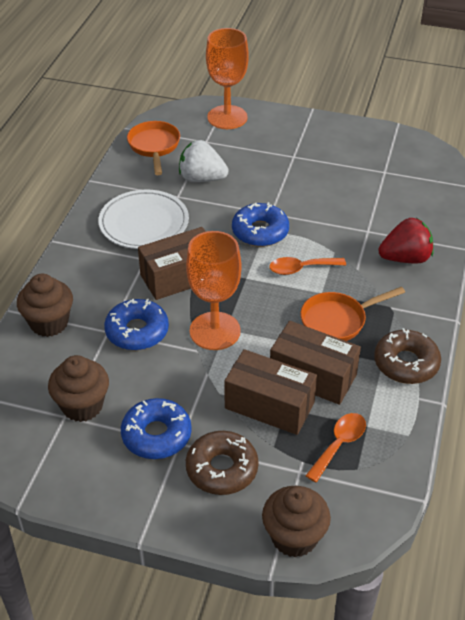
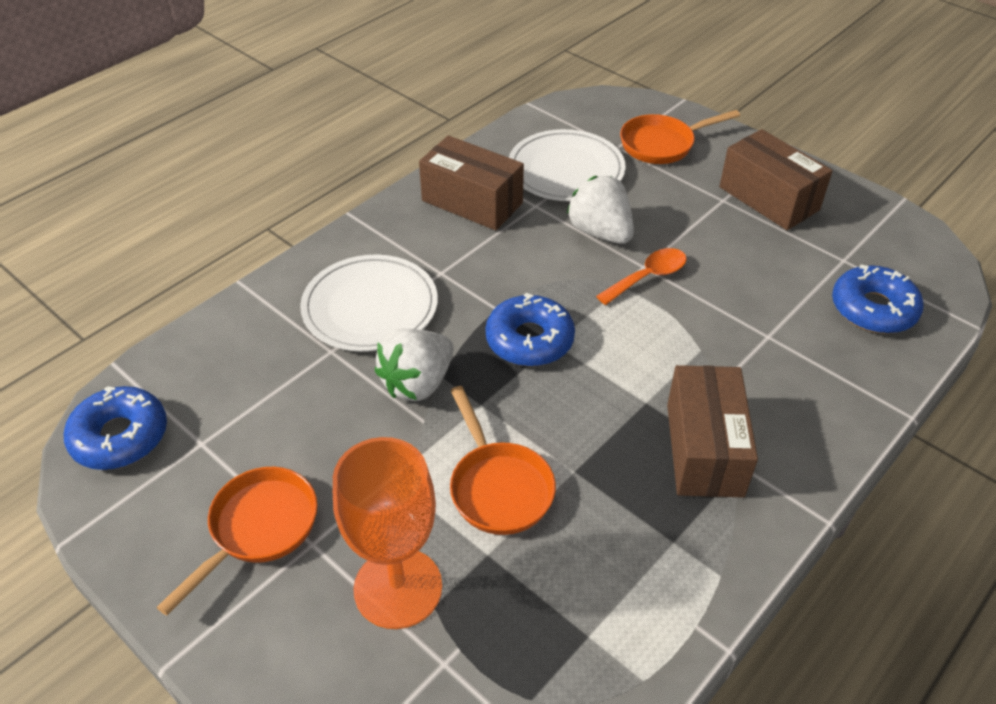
brown cupcake: 3 -> 0
brown donut: 2 -> 0
orange goblet: 2 -> 1
orange pan: 2 -> 3
orange spoon: 2 -> 1
red strawberry: 1 -> 0
white plate: 1 -> 2
white strawberry: 1 -> 2

